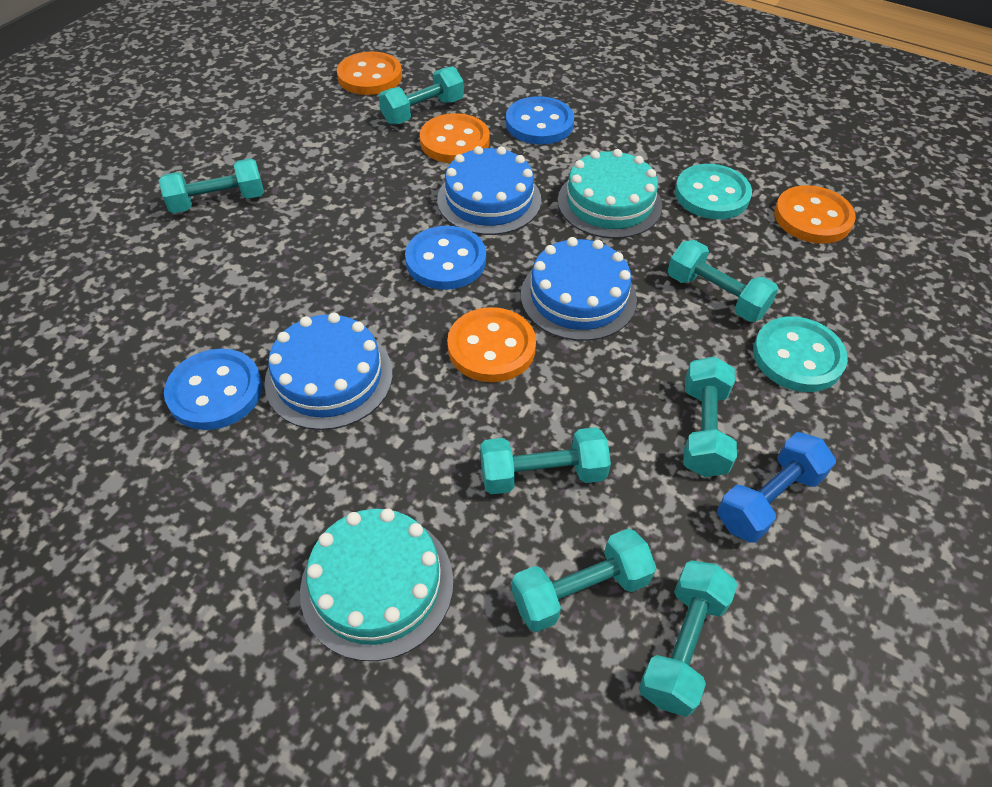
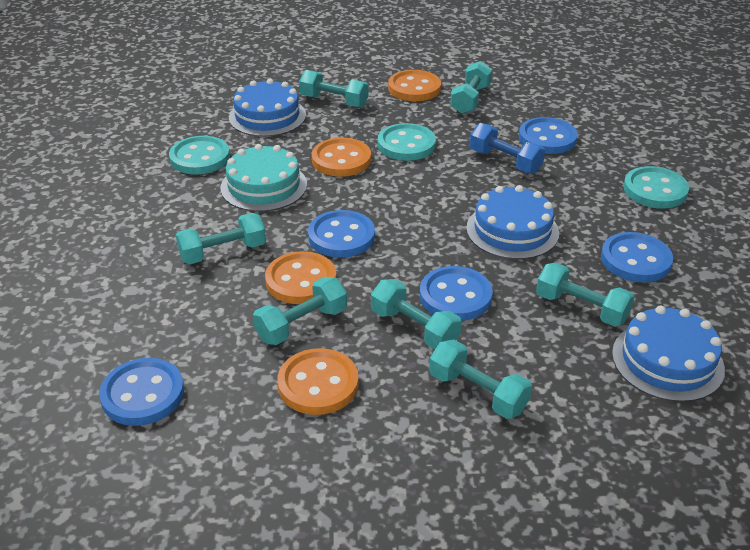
blue button: 3 -> 5
turquoise button: 2 -> 3
turquoise cake: 2 -> 1

